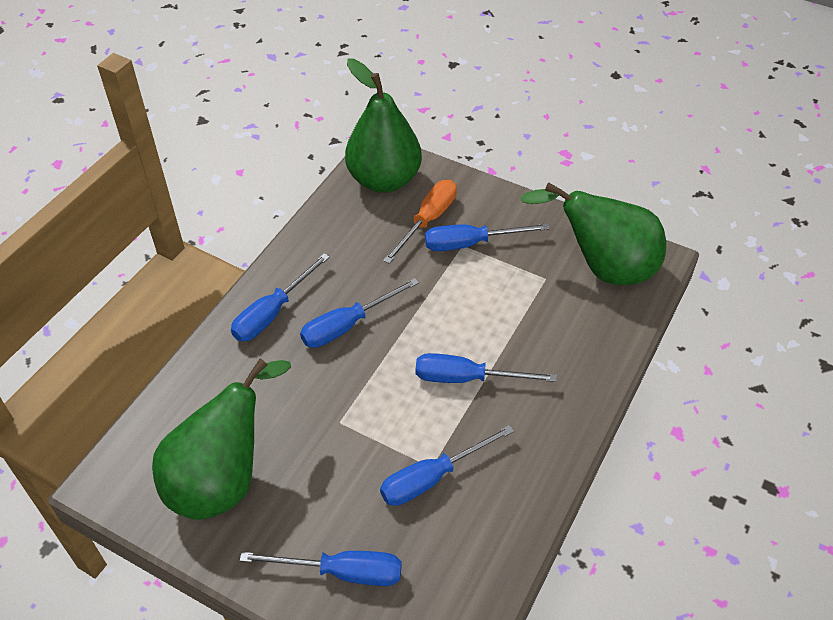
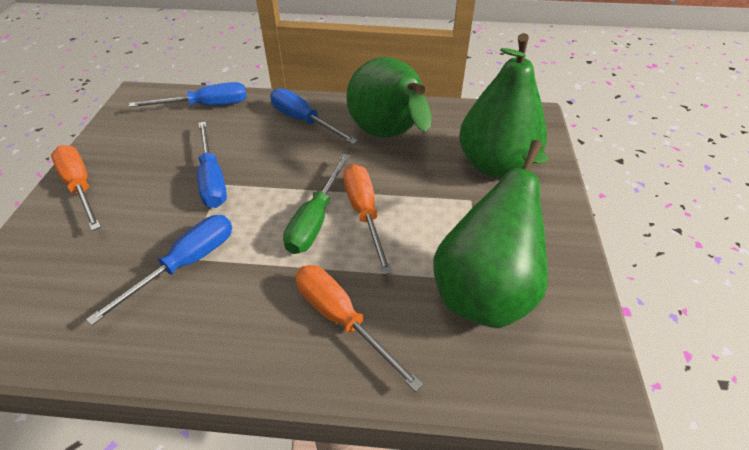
blue screwdriver: 6 -> 4
green screwdriver: 0 -> 1
orange screwdriver: 1 -> 3

